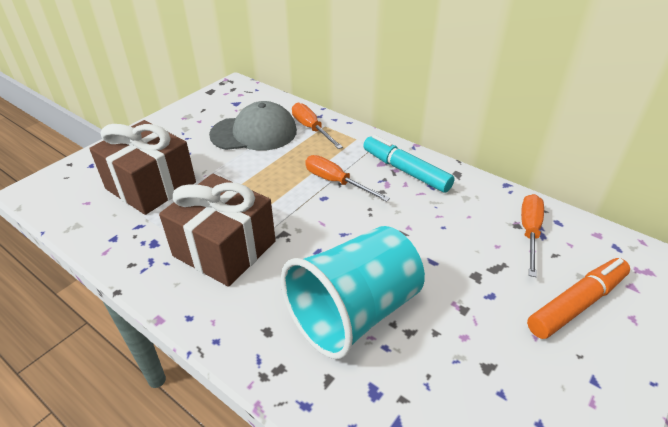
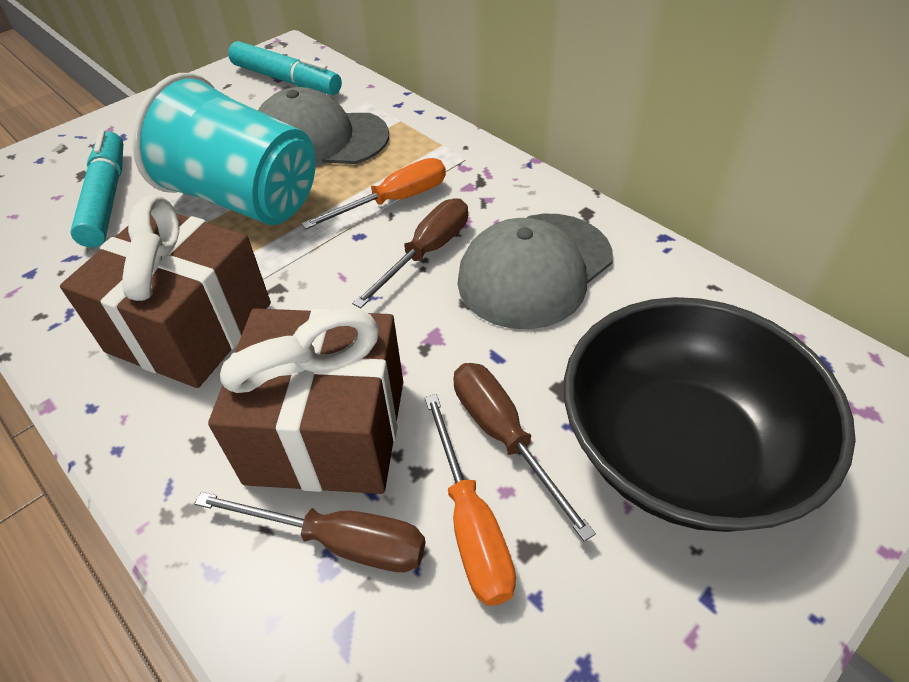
black bowl: 0 -> 1
brown screwdriver: 0 -> 3
grey cap: 1 -> 2
orange marker: 1 -> 0
orange screwdriver: 3 -> 2
turquoise marker: 1 -> 2

